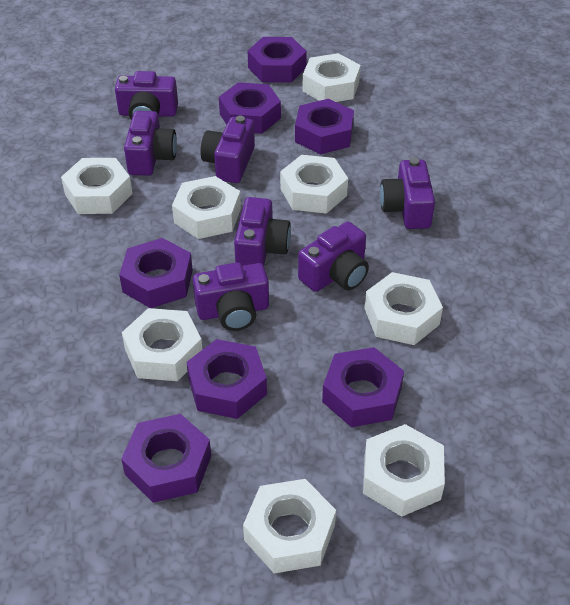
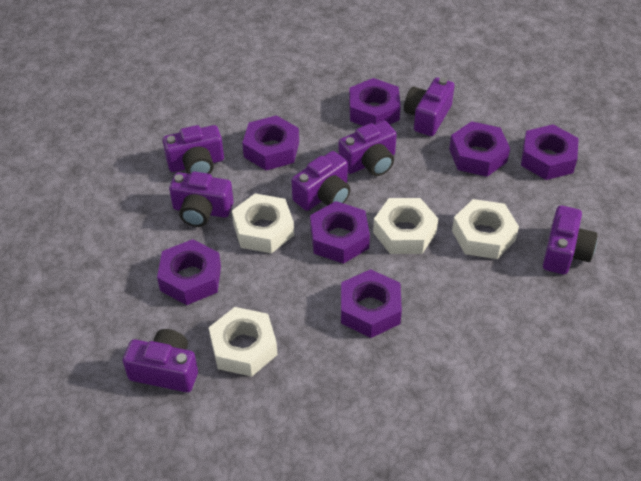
white nut: 8 -> 4

